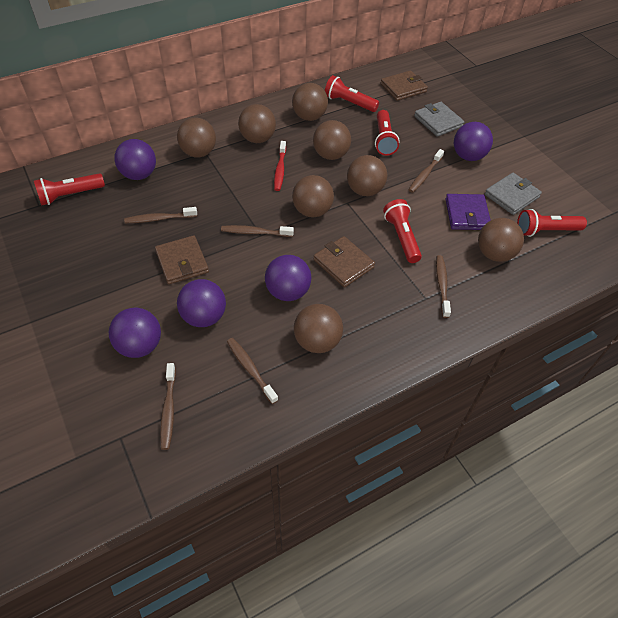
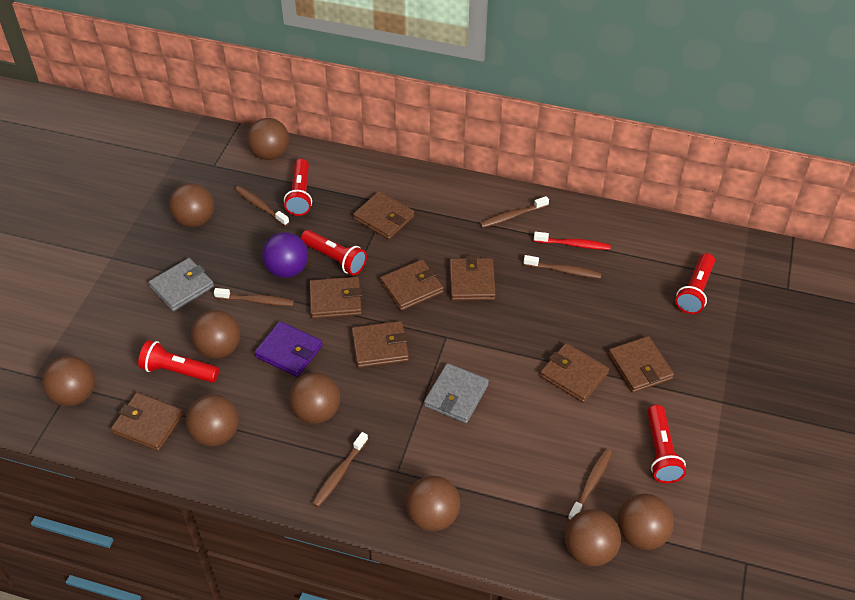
brown ball: 8 -> 9
brown wallet: 3 -> 8
purple ball: 5 -> 1

